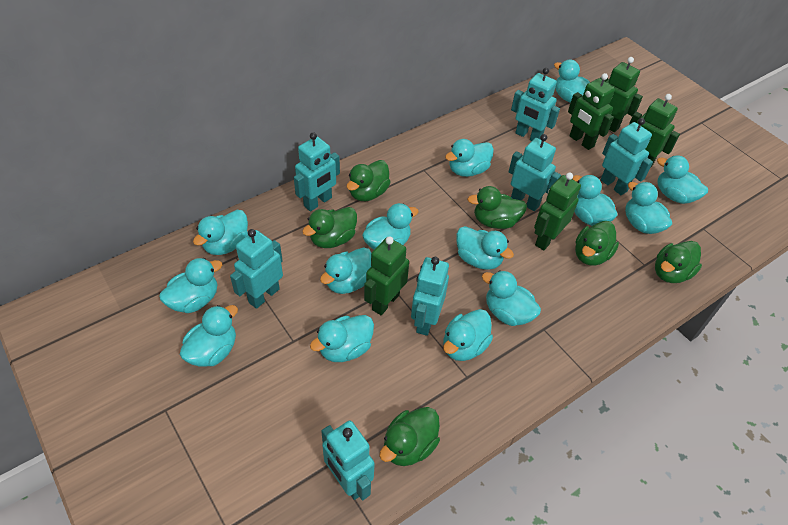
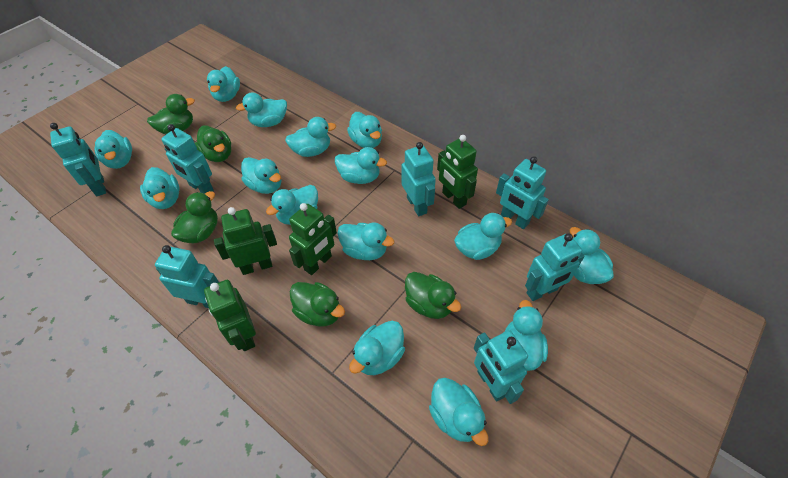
green duck: 6 -> 5
green robot: 5 -> 4
turquoise duck: 14 -> 15

